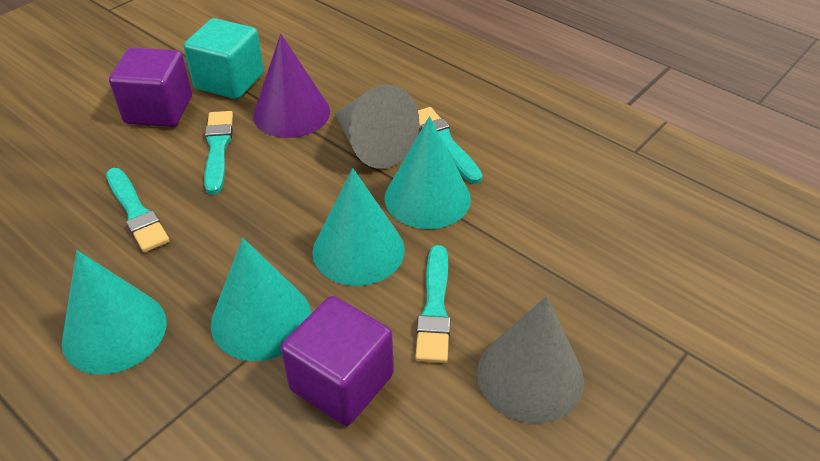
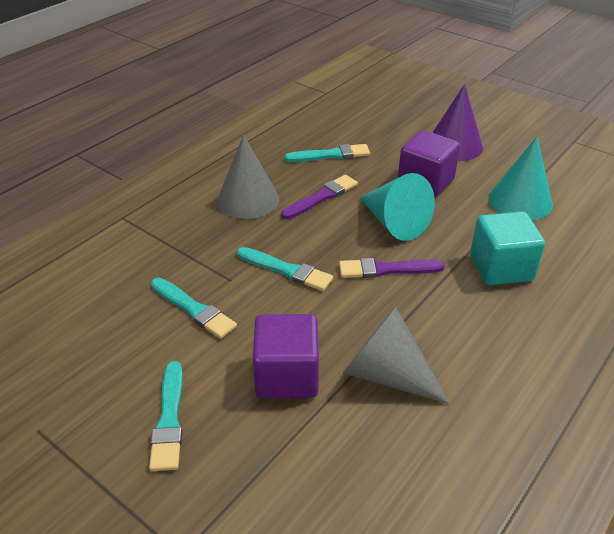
purple brush: 0 -> 2
turquoise cone: 4 -> 2

